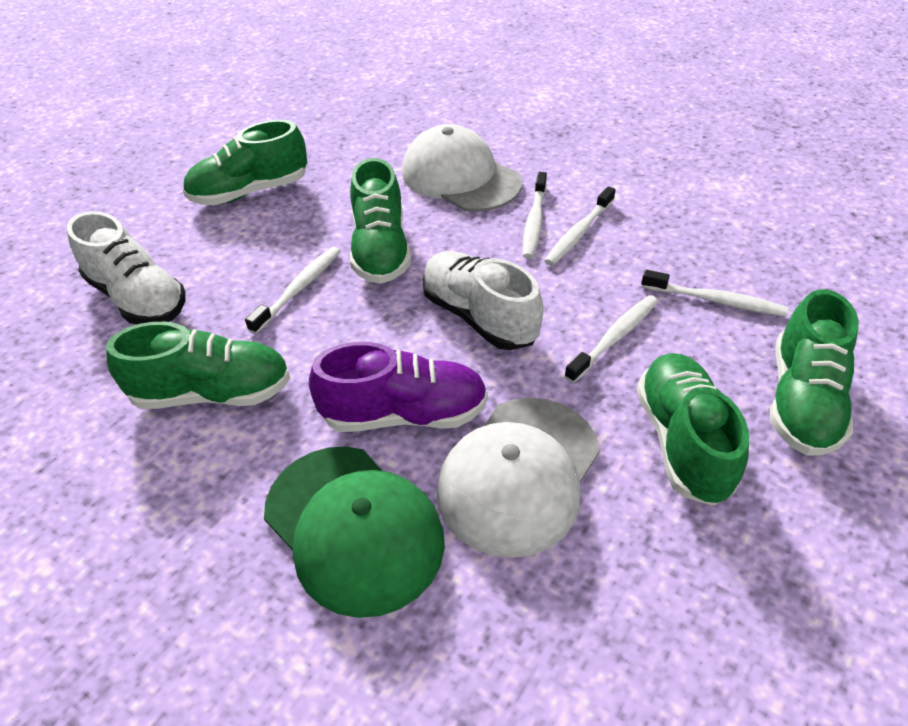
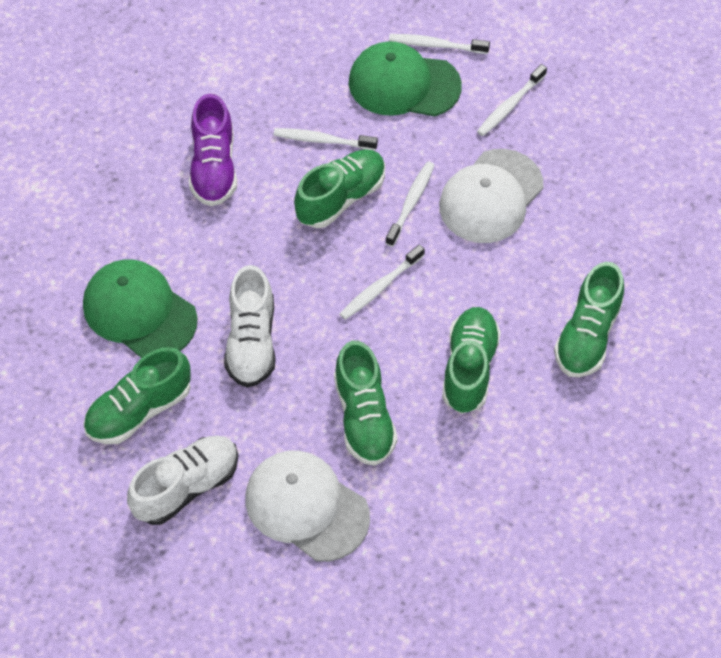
green cap: 1 -> 2

